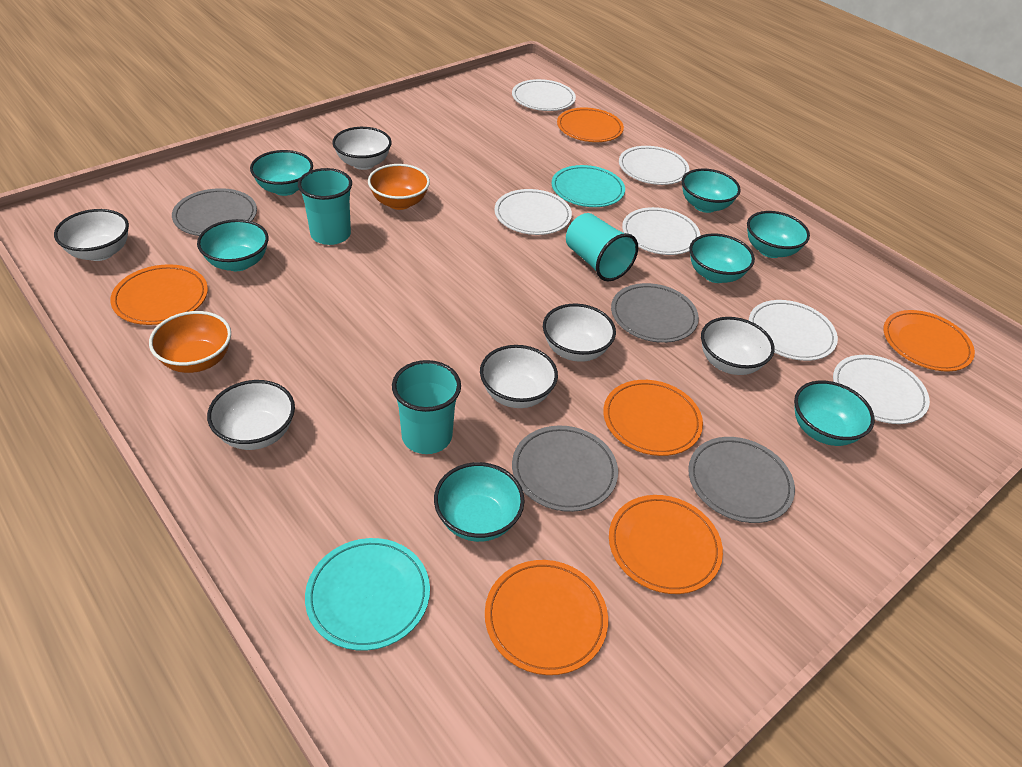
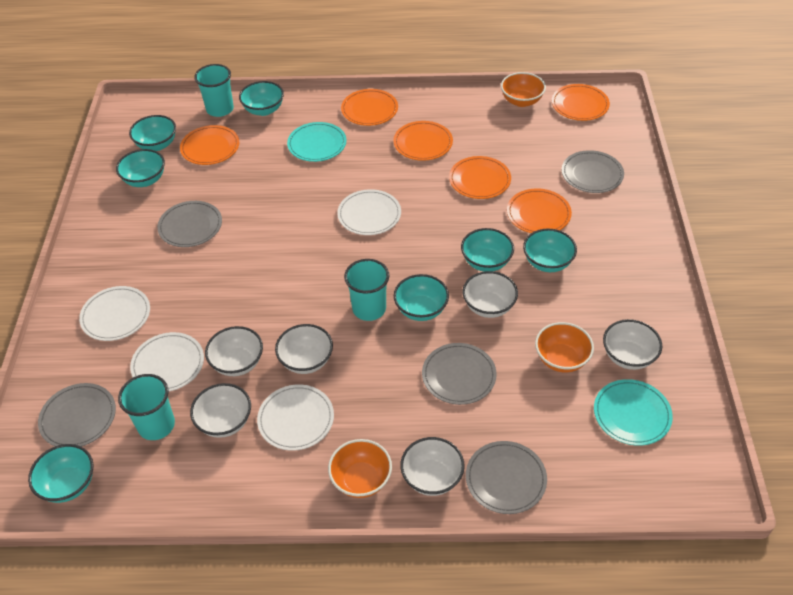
grey plate: 4 -> 5
orange bowl: 2 -> 3
white plate: 6 -> 4

